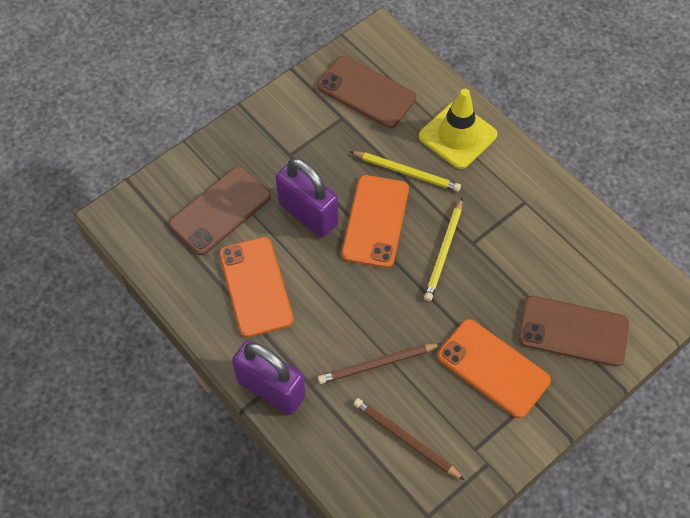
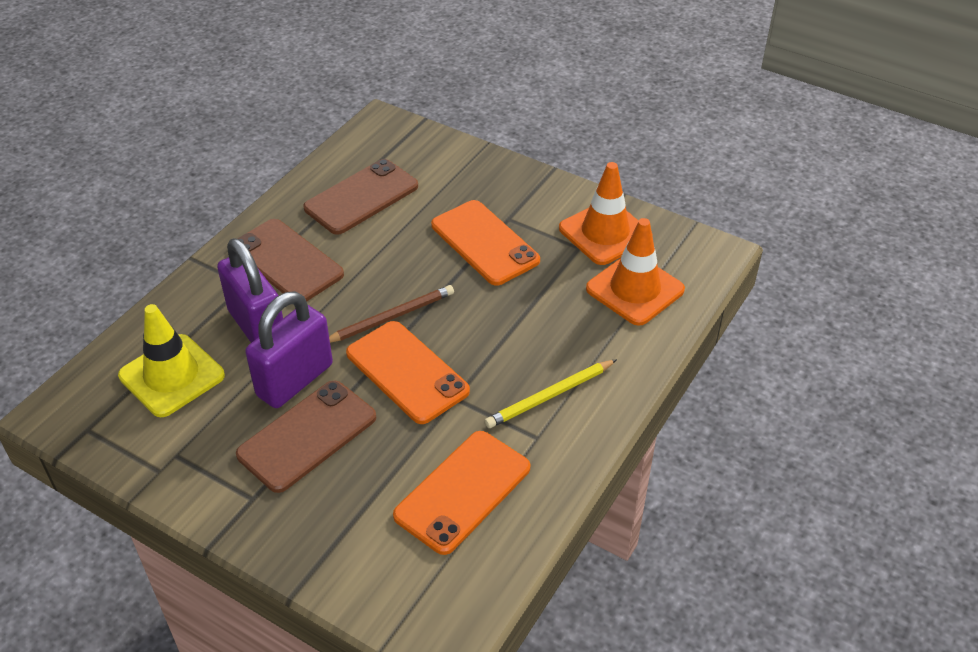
brown pencil: 2 -> 1
orange traffic cone: 0 -> 2
yellow pencil: 2 -> 1

